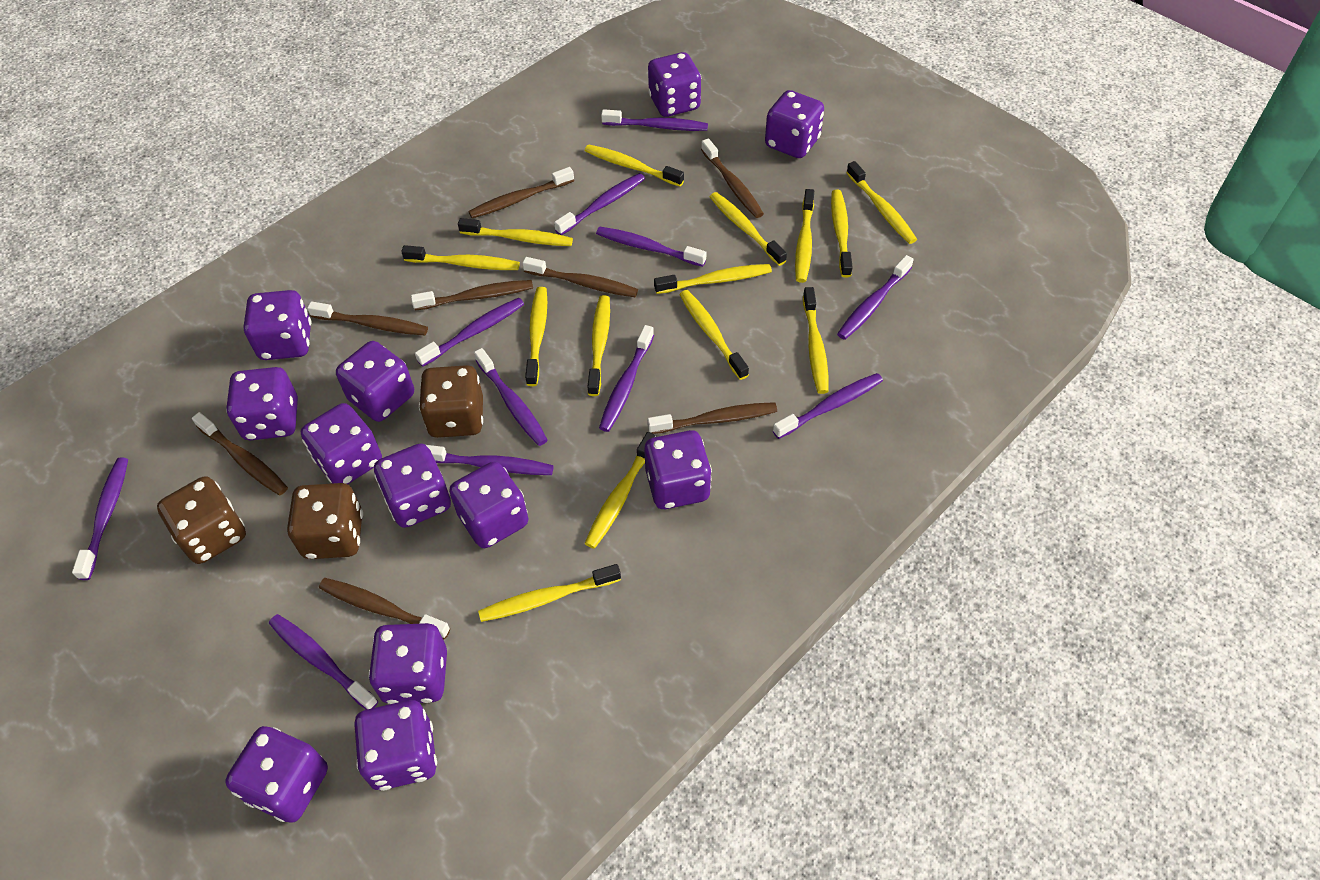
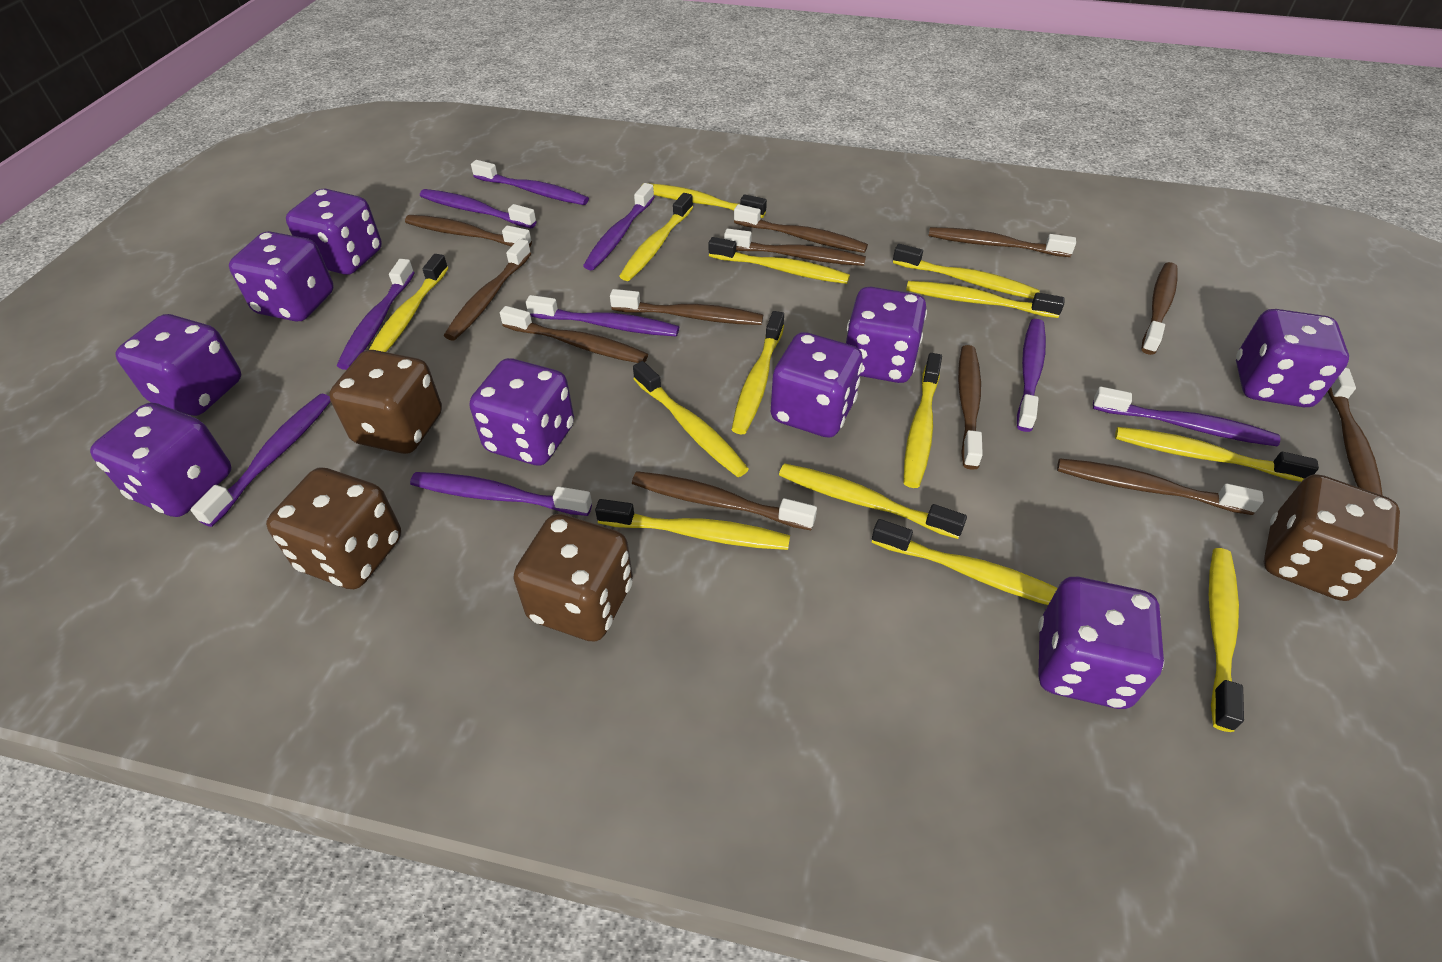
brown dice: 3 -> 4
brown toothbrush: 8 -> 12
purple dice: 12 -> 9
purple toothbrush: 11 -> 9

